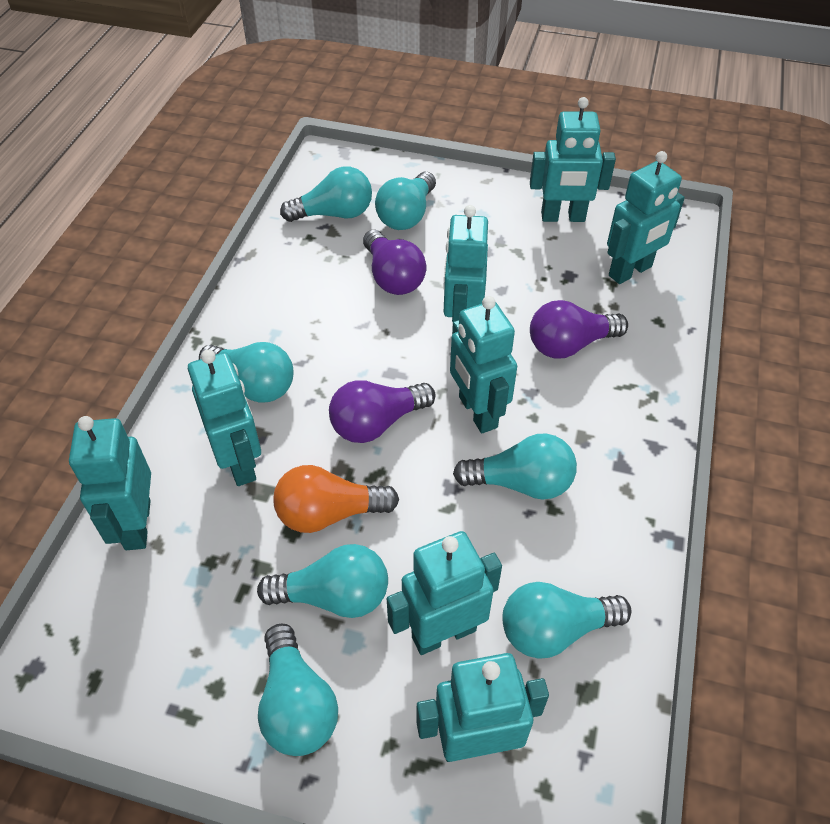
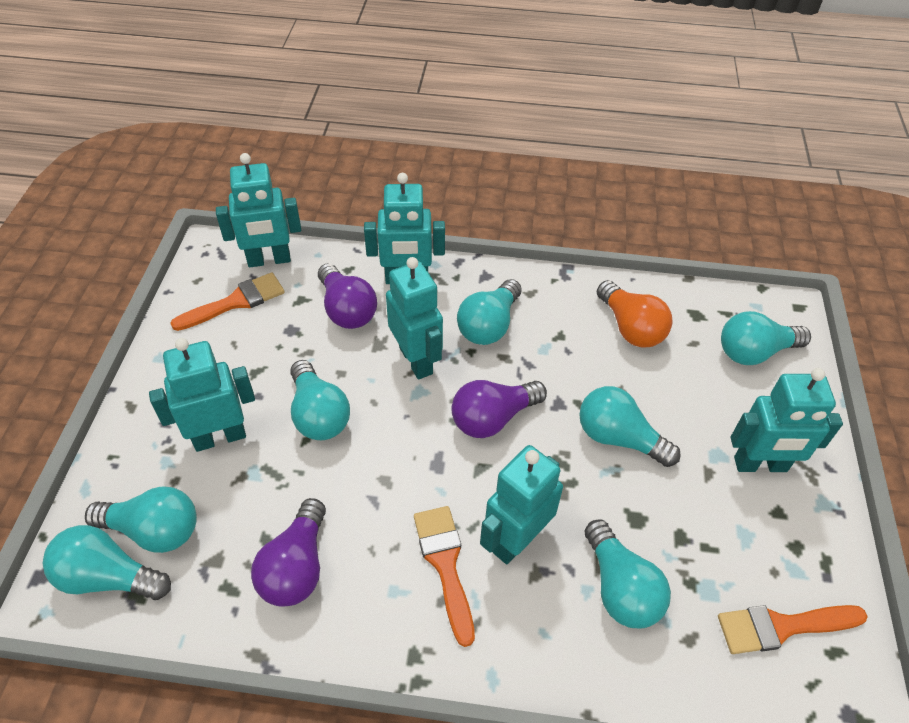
orange brush: 0 -> 3
turquoise robot: 8 -> 6

